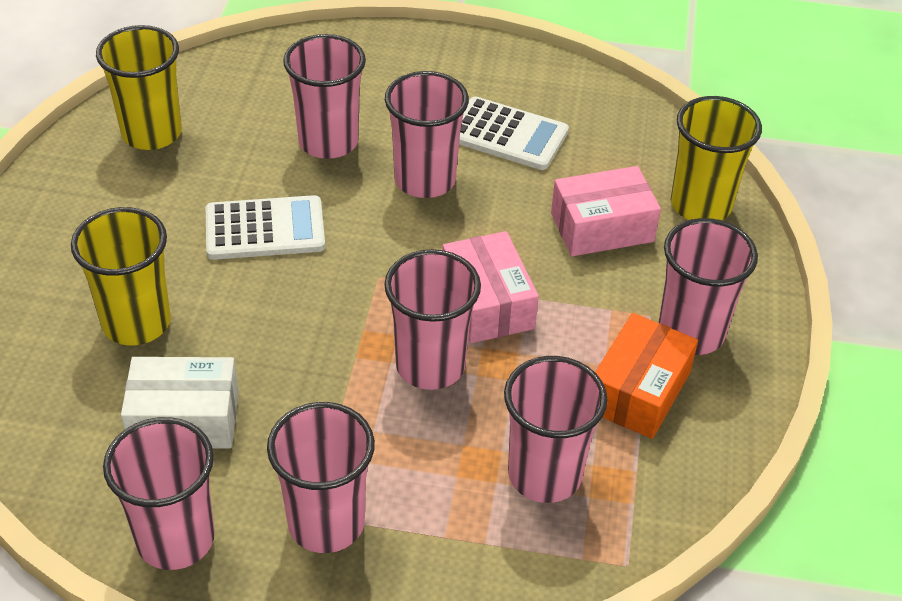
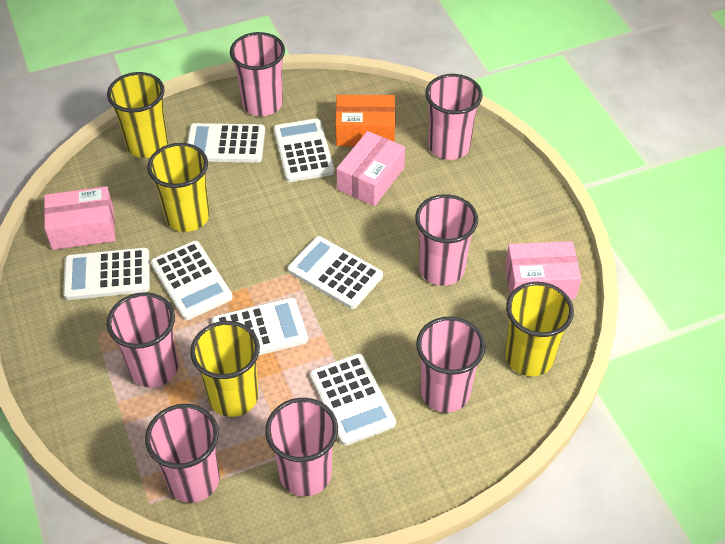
pink box: 2 -> 3
white box: 1 -> 0
white calculator: 2 -> 7
yellow cup: 3 -> 4

